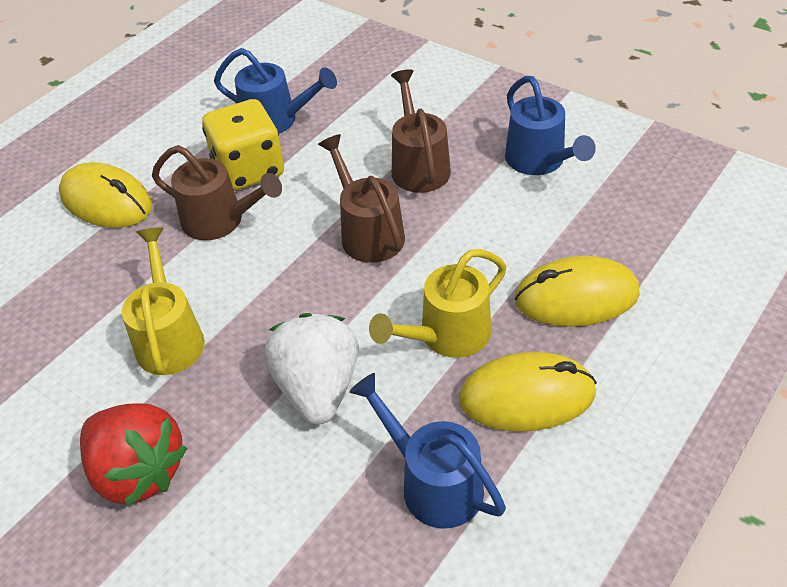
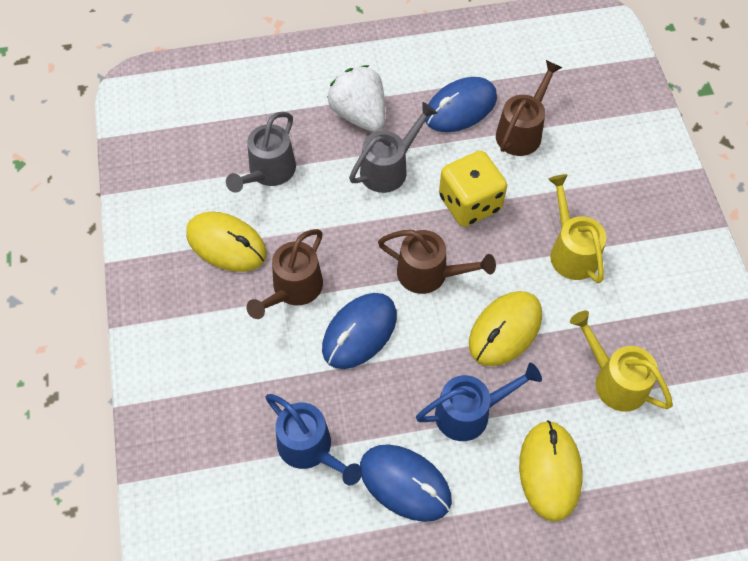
blue mouse: 0 -> 3
blue watering can: 3 -> 2
grey watering can: 0 -> 2
red strawberry: 1 -> 0

